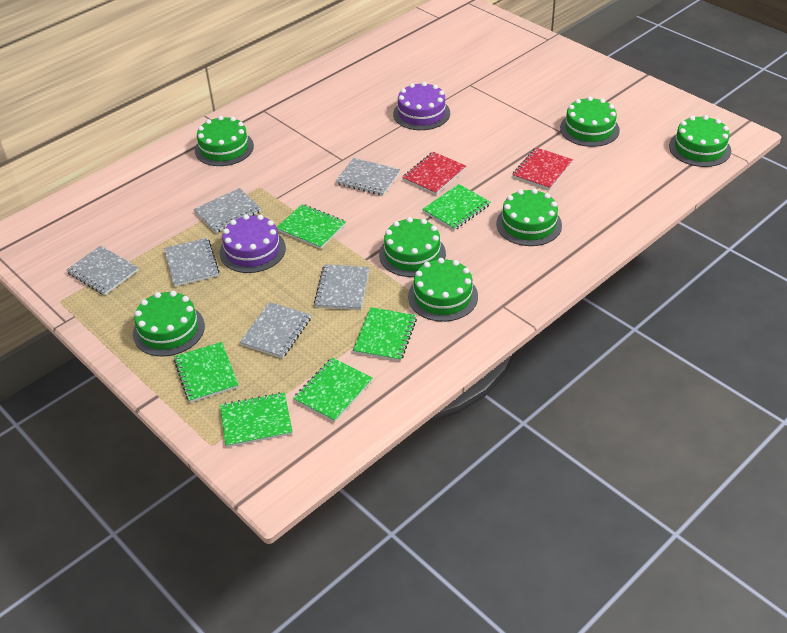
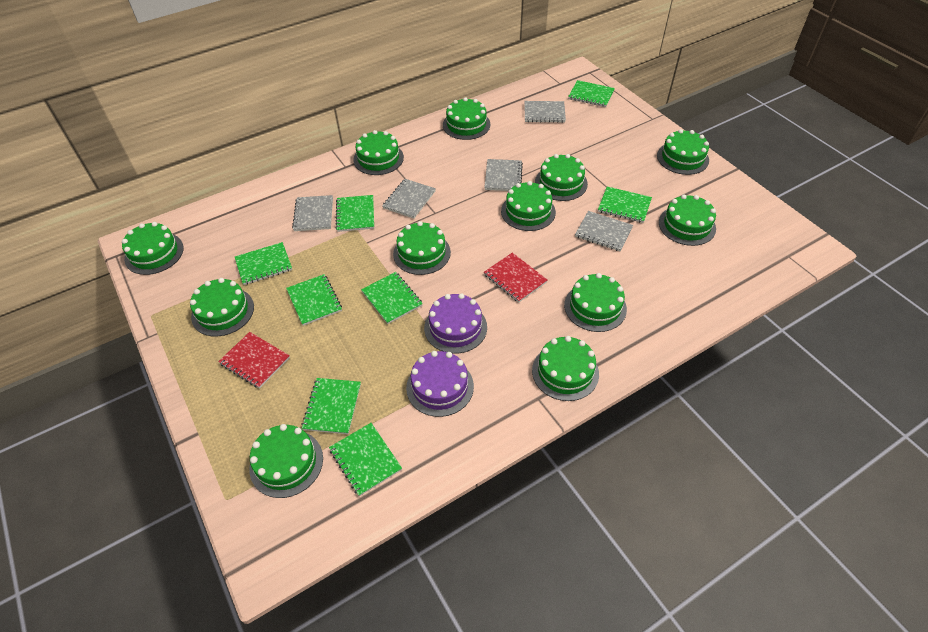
green cake: 7 -> 12
green notebook: 6 -> 8
grey notebook: 6 -> 5

